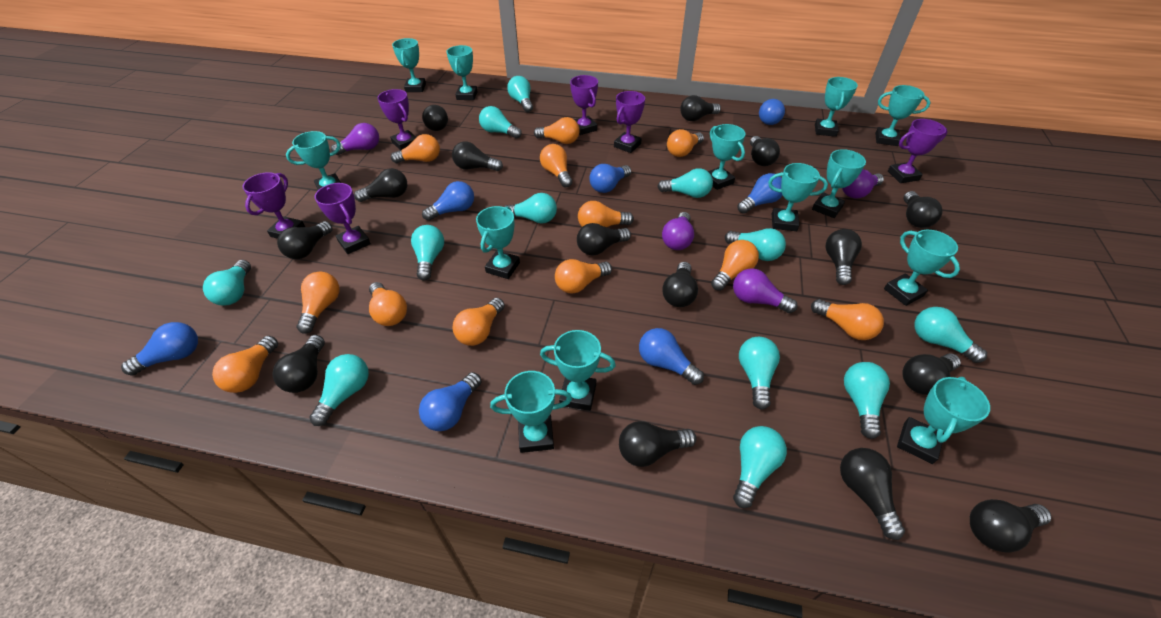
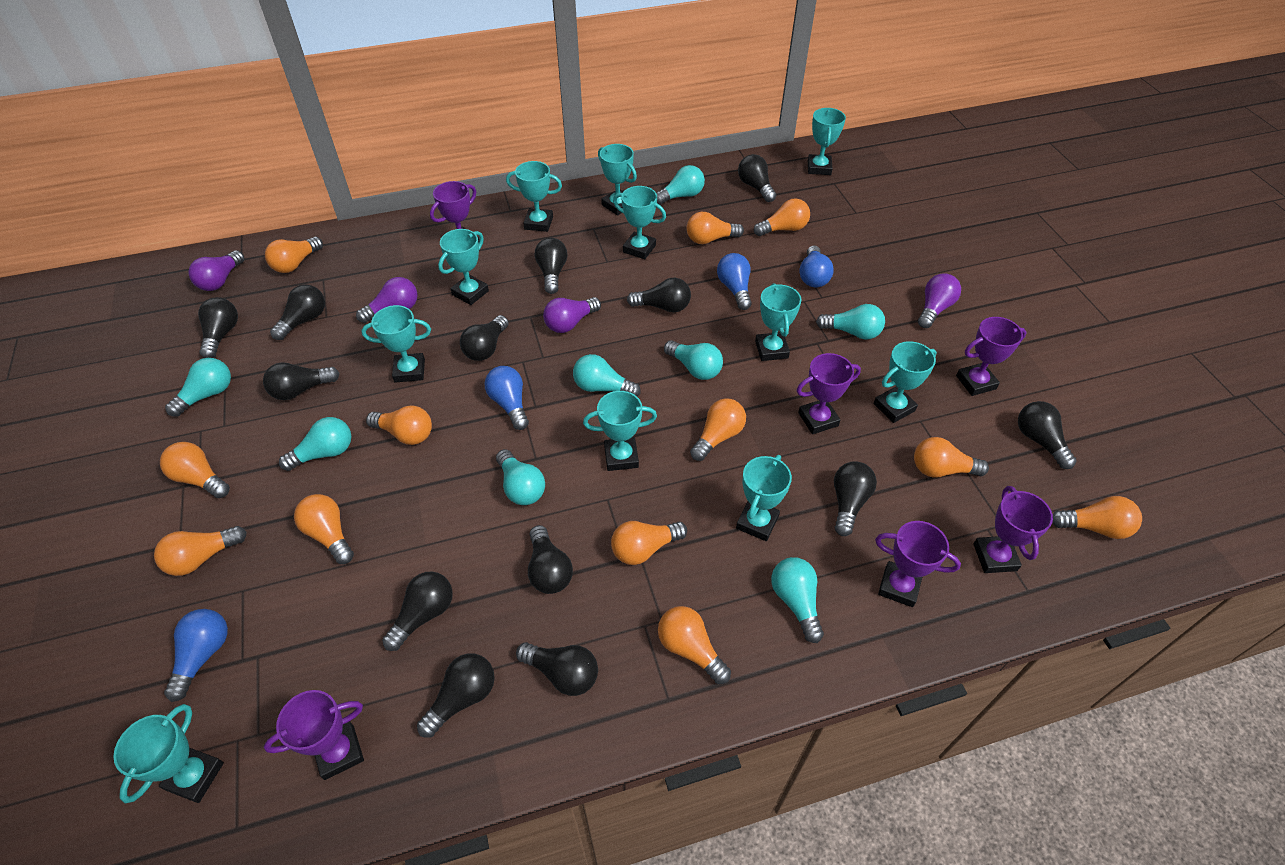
black light bulb: 15 -> 13
blue light bulb: 7 -> 4
turquoise light bulb: 12 -> 8
turquoise trophy: 13 -> 11

